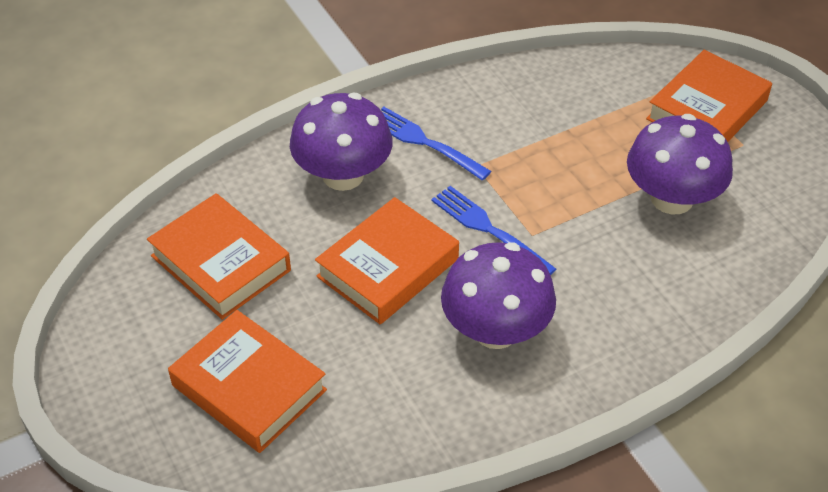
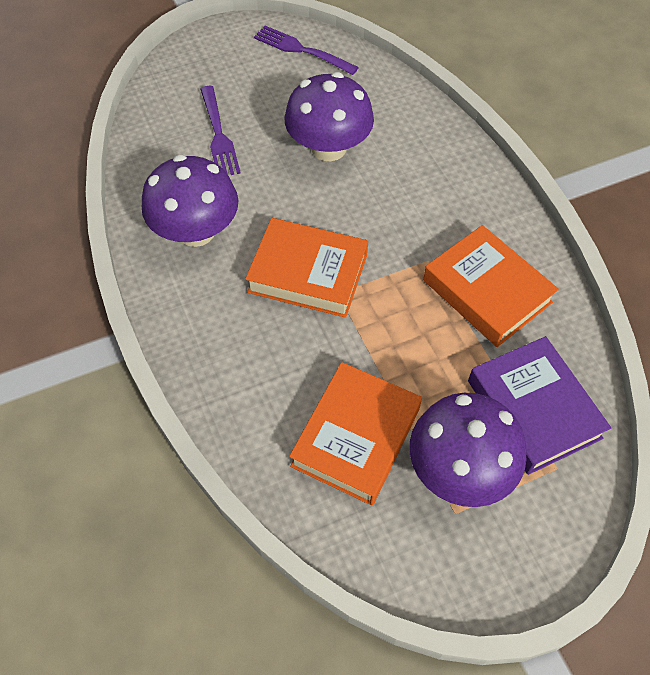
blue fork: 2 -> 0
orange book: 4 -> 3
purple book: 0 -> 1
purple fork: 0 -> 2

